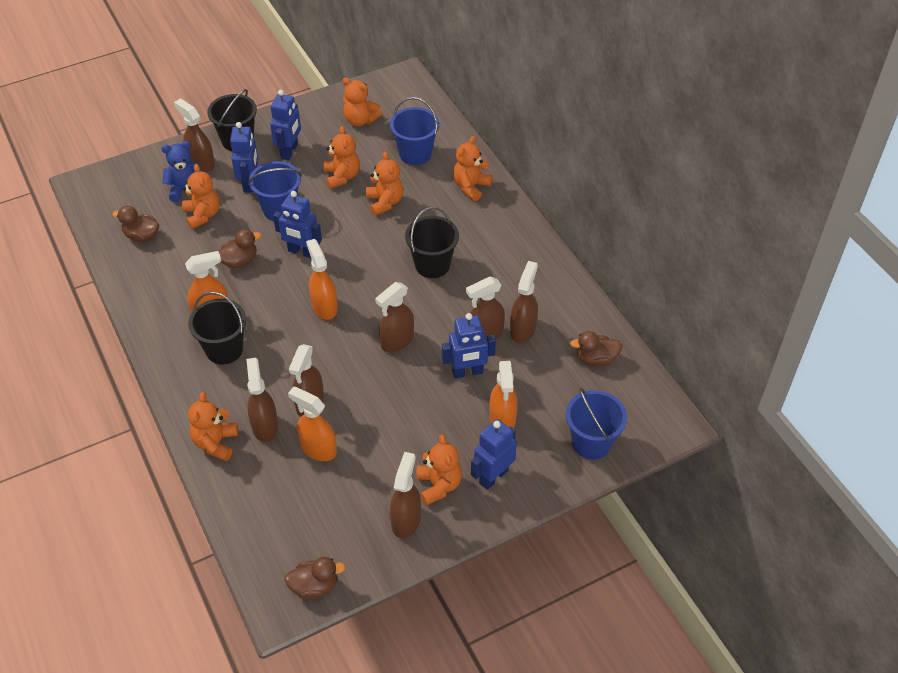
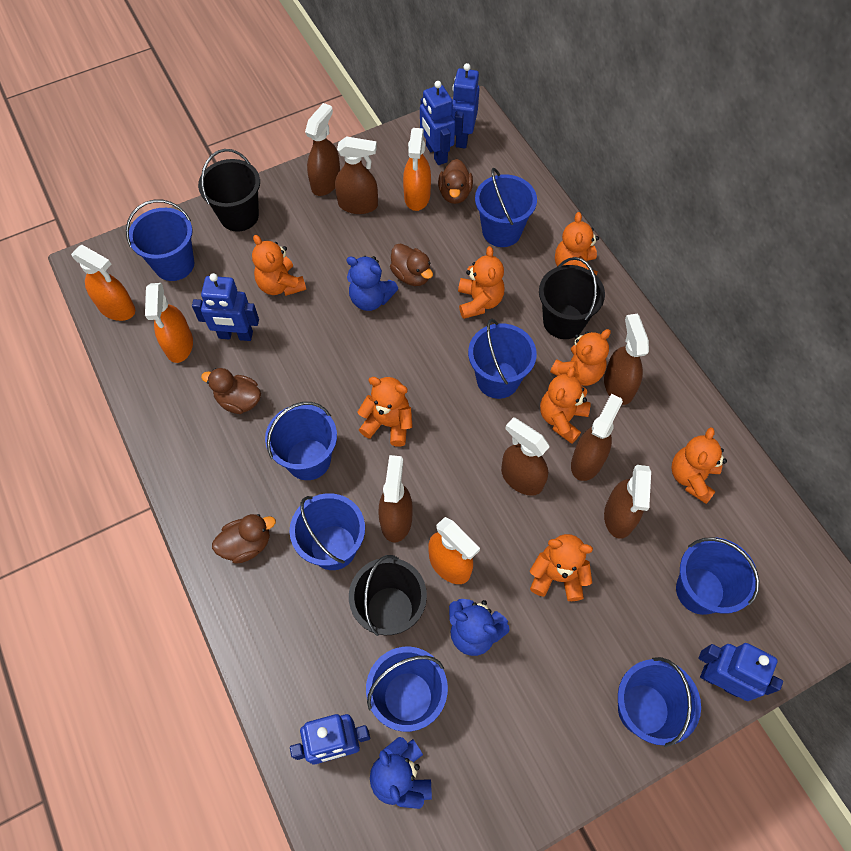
blue bucket: 3 -> 8
blue teddy bear: 1 -> 3
orange teddy bear: 7 -> 8

